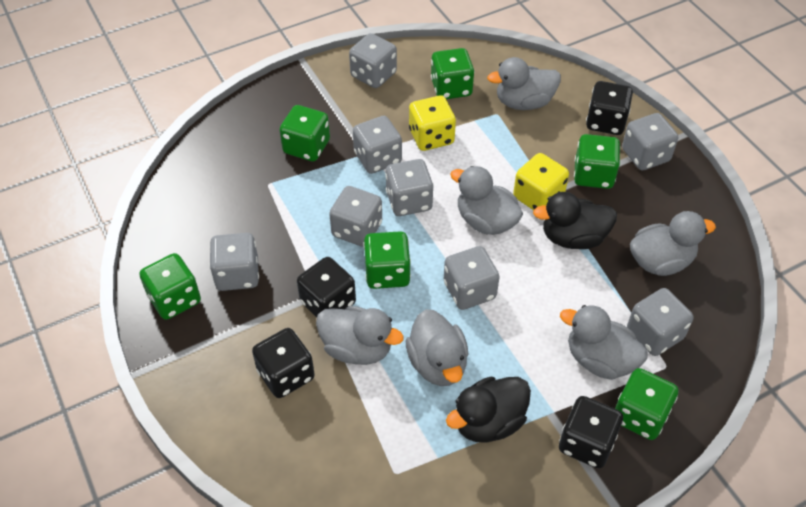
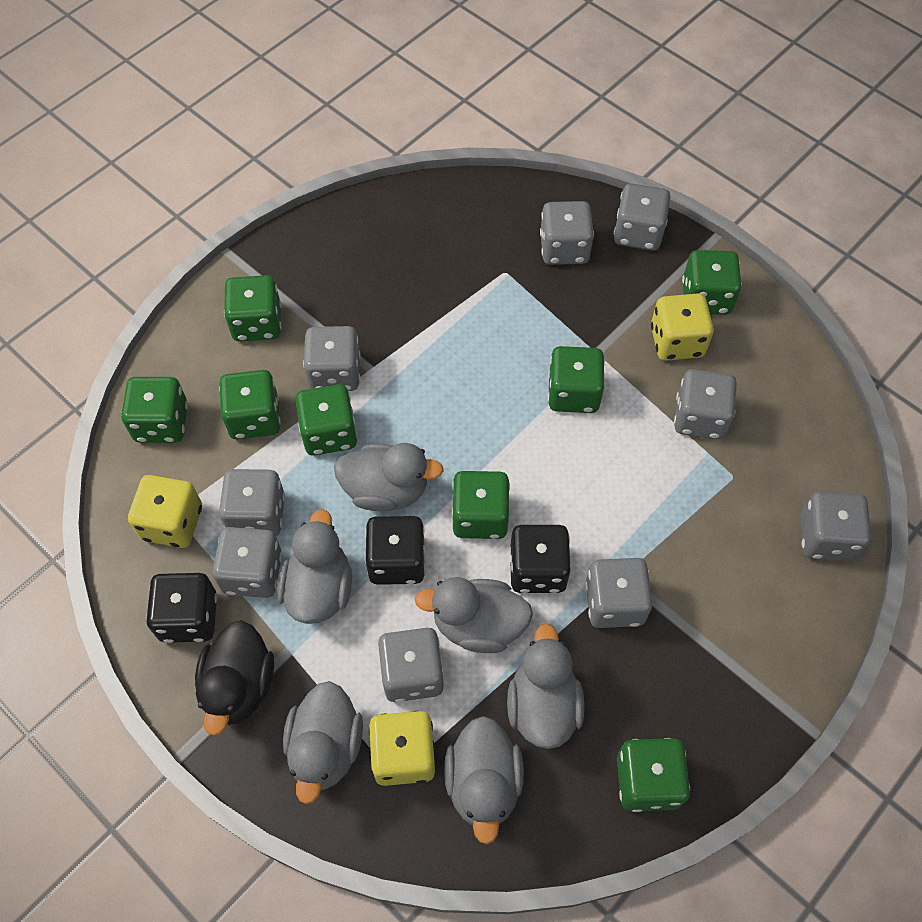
black dice: 4 -> 3
black duck: 2 -> 1
green dice: 6 -> 8
grey dice: 8 -> 9
yellow dice: 2 -> 3

